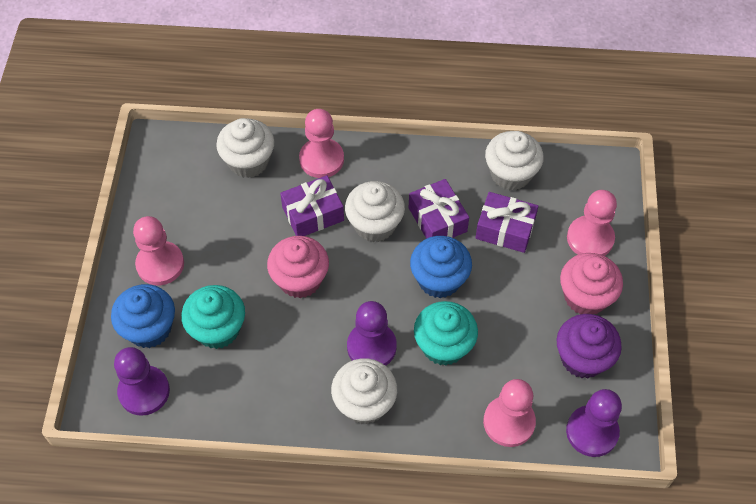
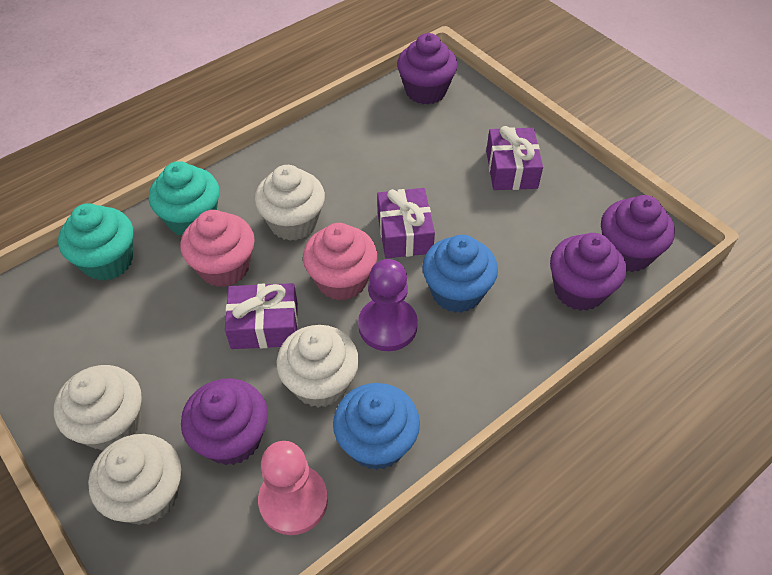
pink pawn: 4 -> 1
purple cupcake: 1 -> 4
purple pawn: 3 -> 1

